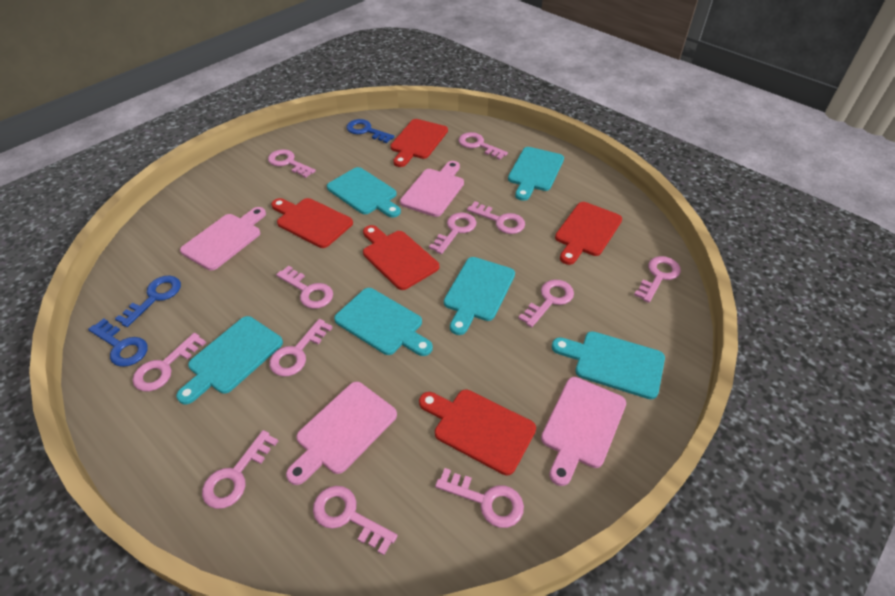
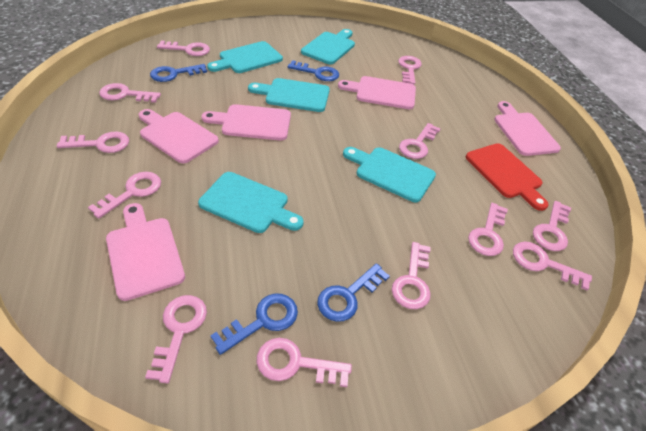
blue key: 3 -> 4
pink cutting board: 4 -> 5
red cutting board: 5 -> 1
turquoise cutting board: 6 -> 5

